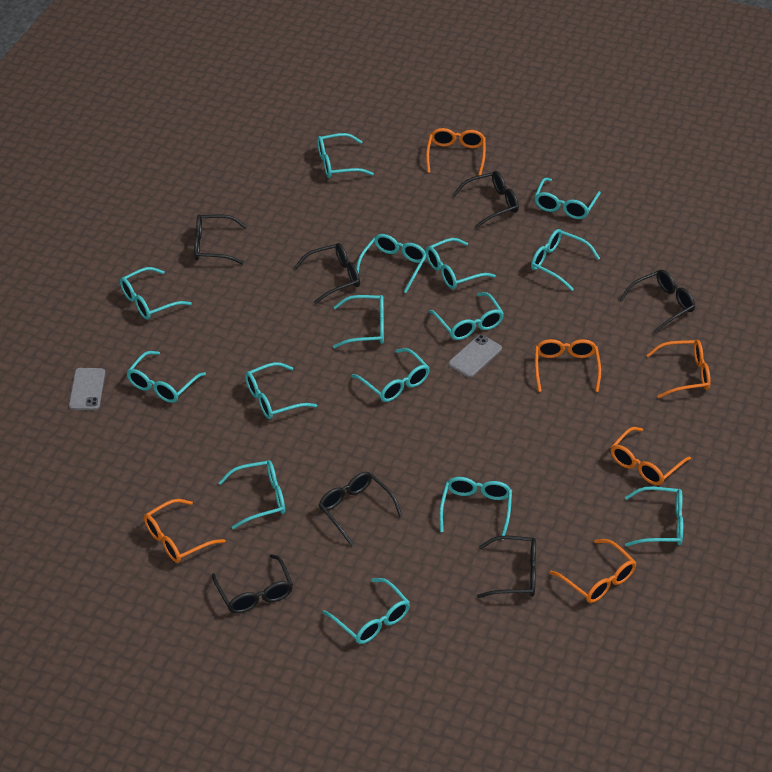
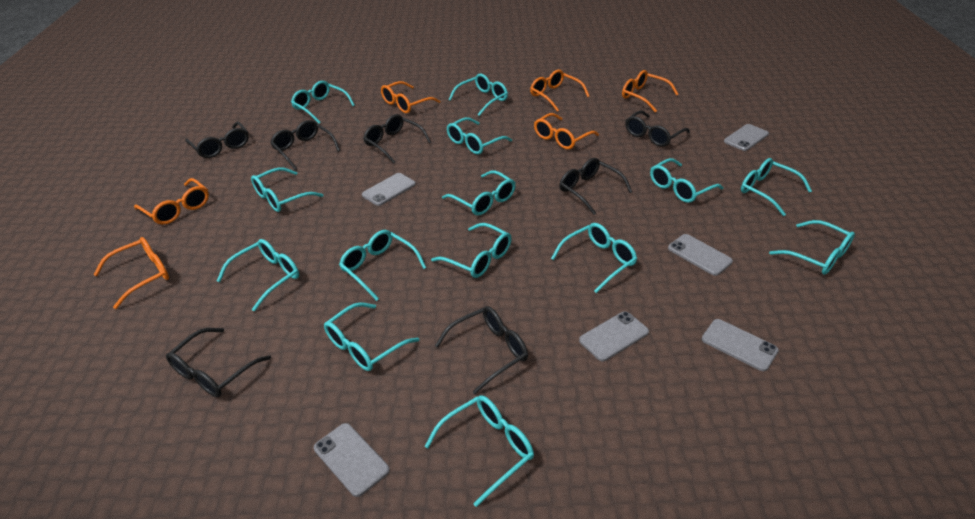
grey phone: 2 -> 6
turquoise glasses: 15 -> 14

